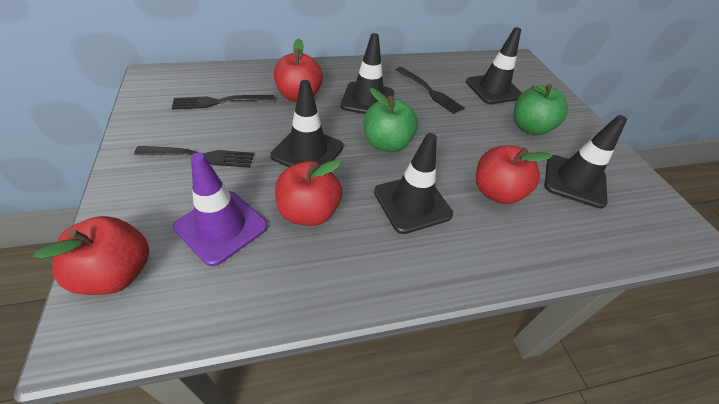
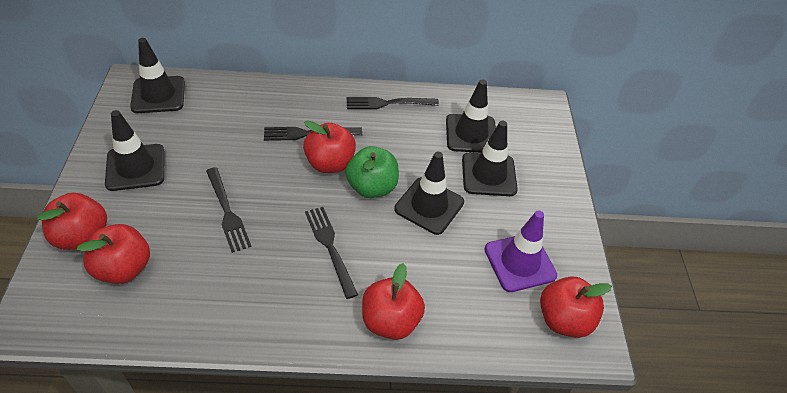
black fork: 3 -> 4
green apple: 2 -> 1
red apple: 4 -> 5

